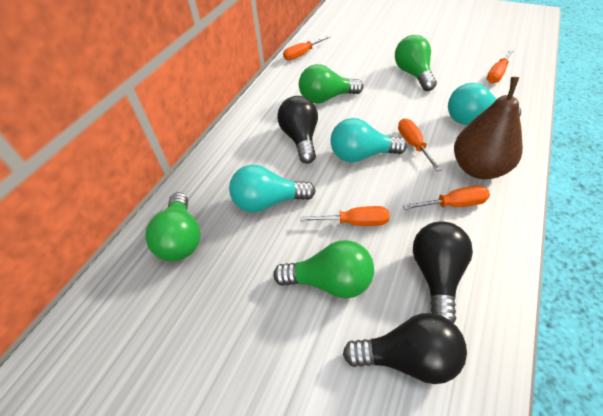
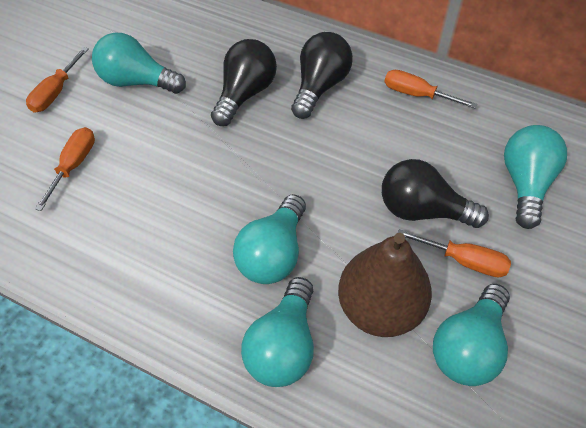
green light bulb: 4 -> 0
orange screwdriver: 5 -> 4
turquoise light bulb: 3 -> 5

